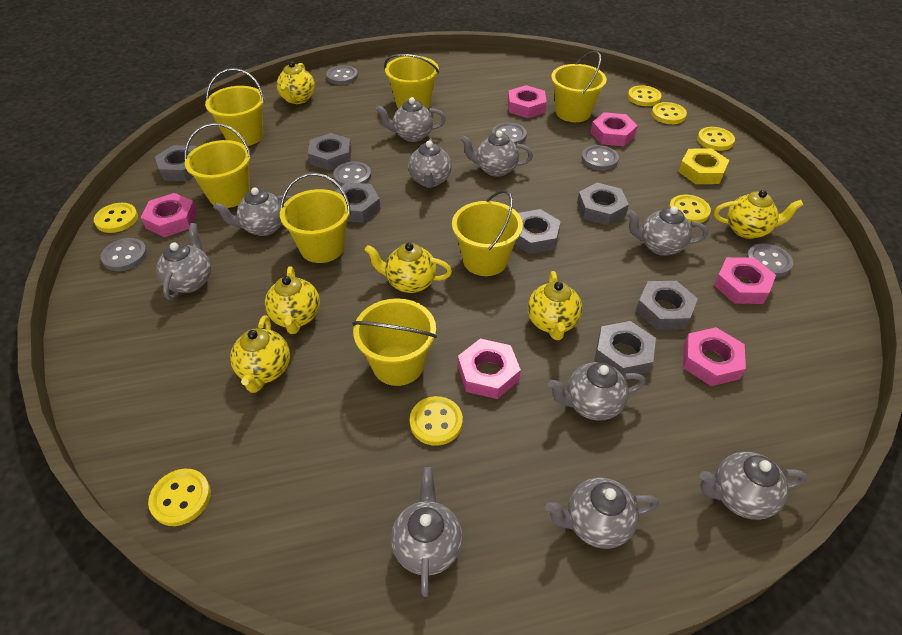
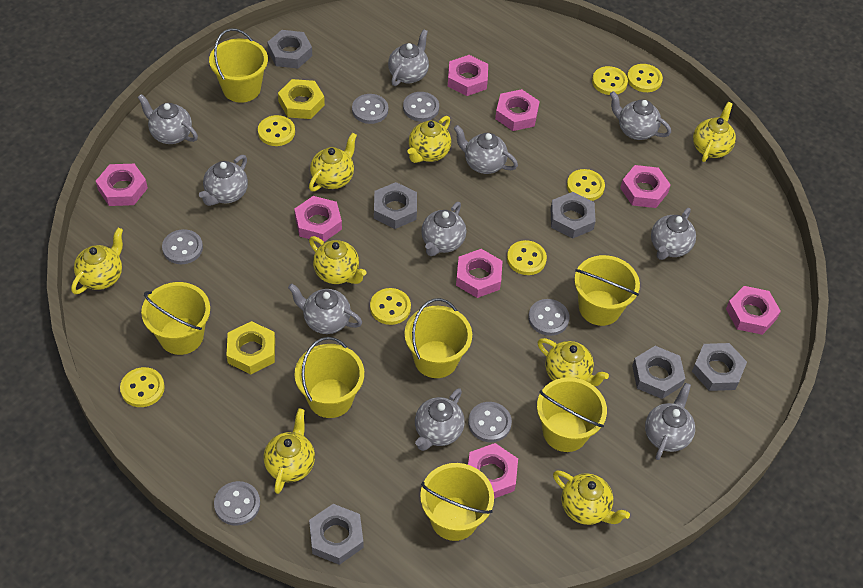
grey nut: 7 -> 6
pink nut: 6 -> 8
yellow nut: 1 -> 2
yellow teapot: 6 -> 8

